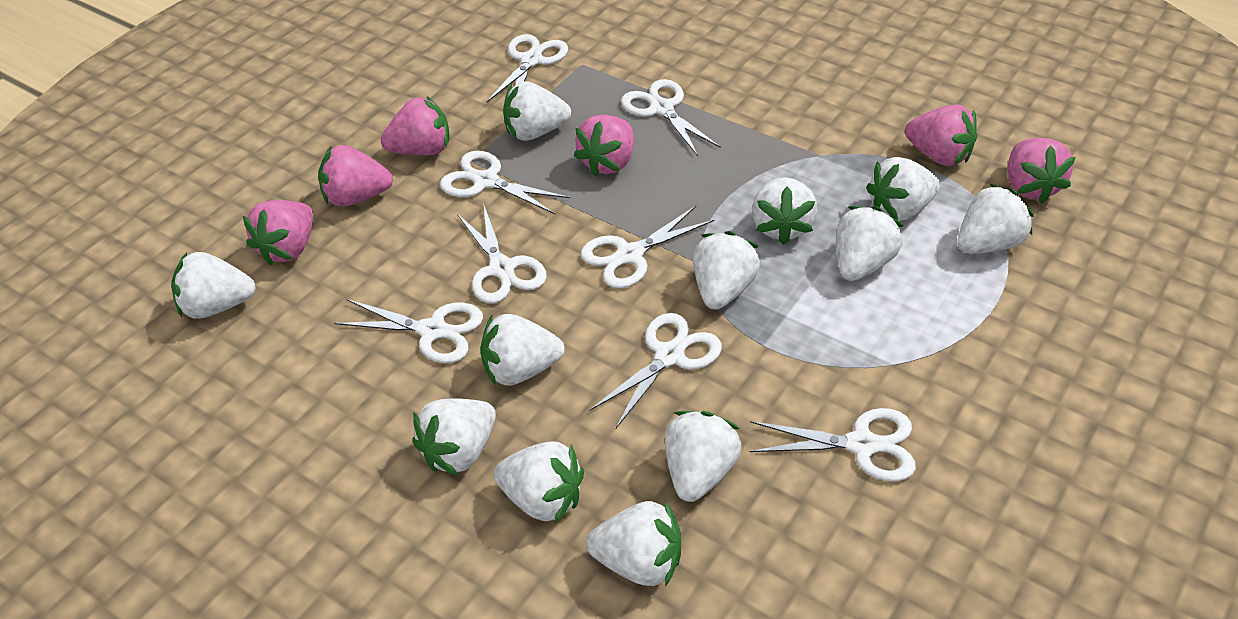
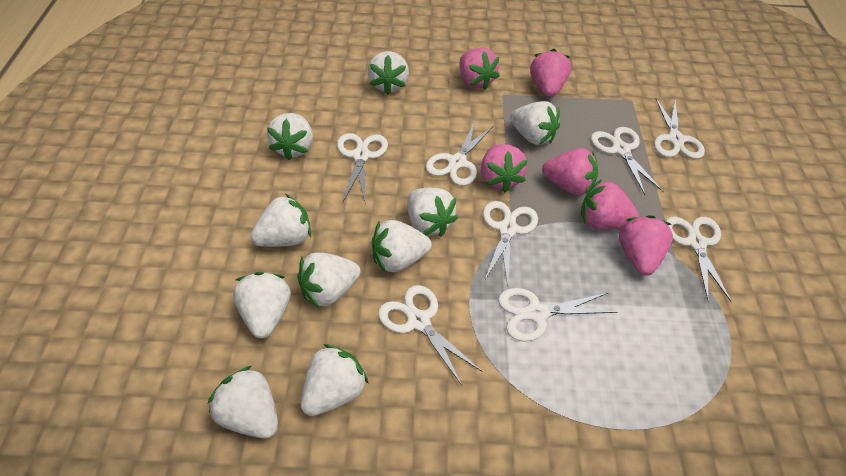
white strawberry: 12 -> 10

